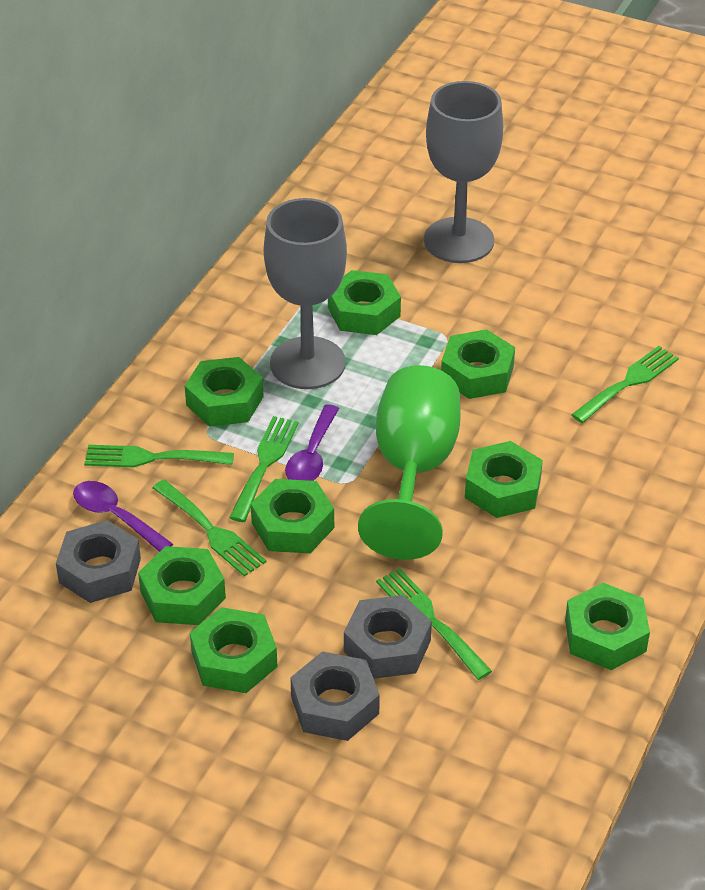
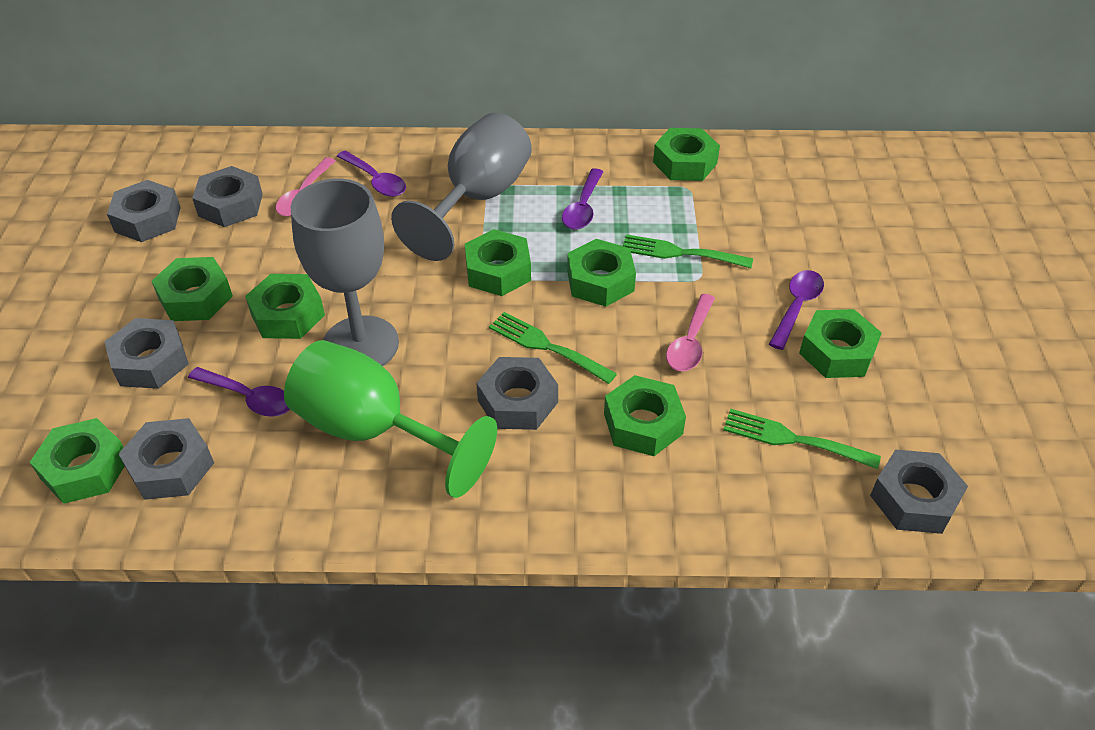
green fork: 5 -> 3
grey nut: 3 -> 6
pink spoon: 0 -> 2
purple spoon: 2 -> 4

